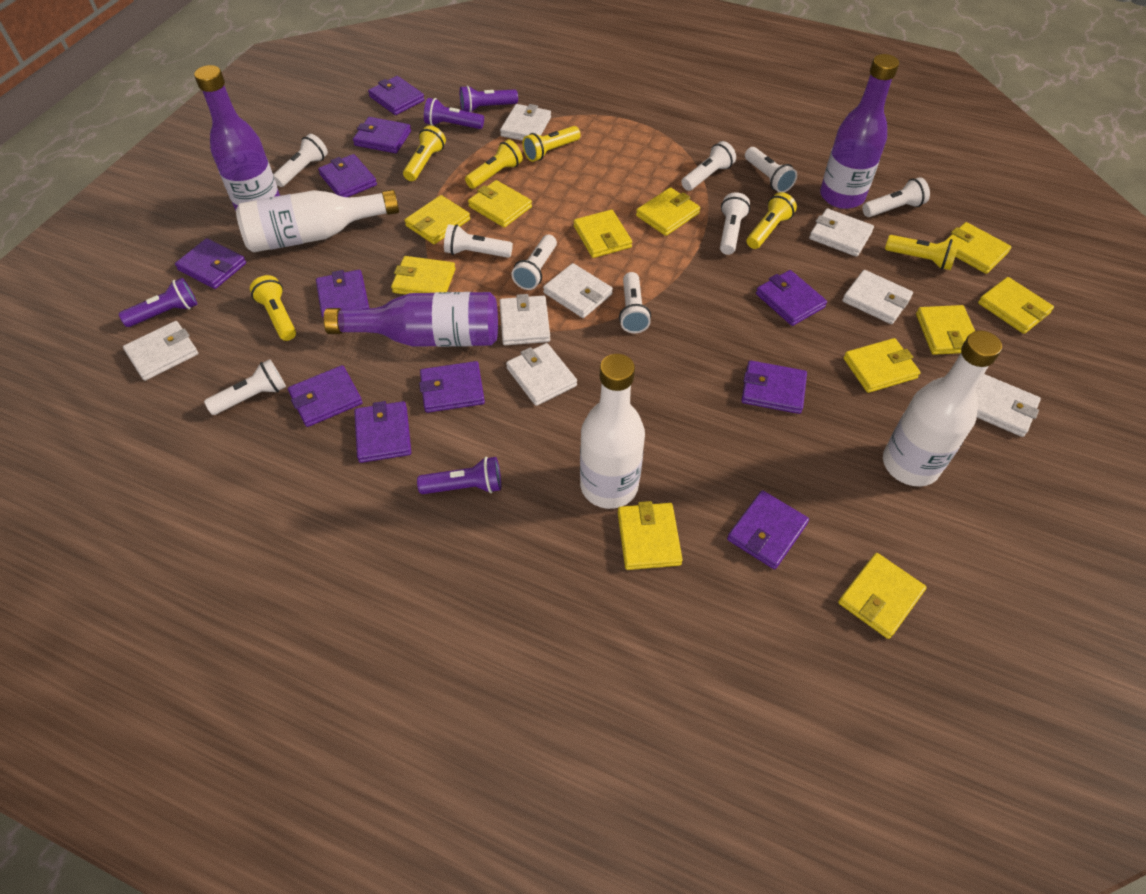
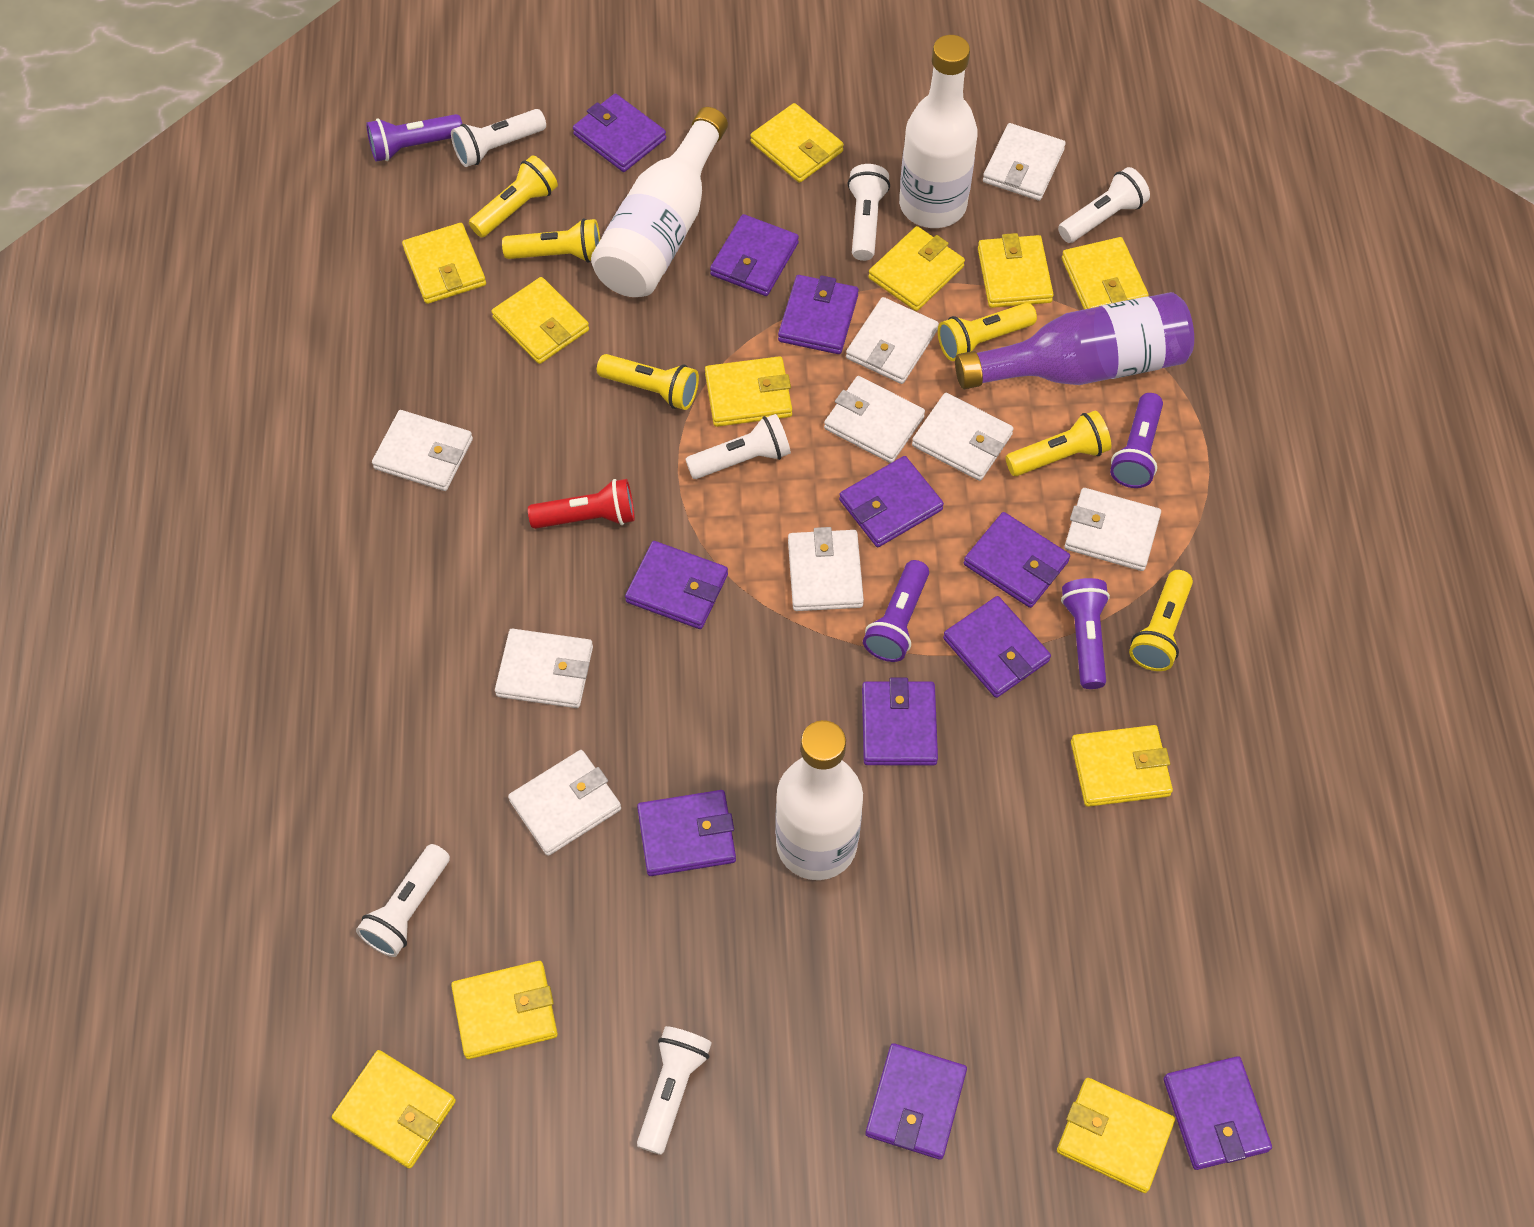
purple bottle: 3 -> 1
red flashlight: 0 -> 1
white flashlight: 9 -> 6
white wallet: 8 -> 9

